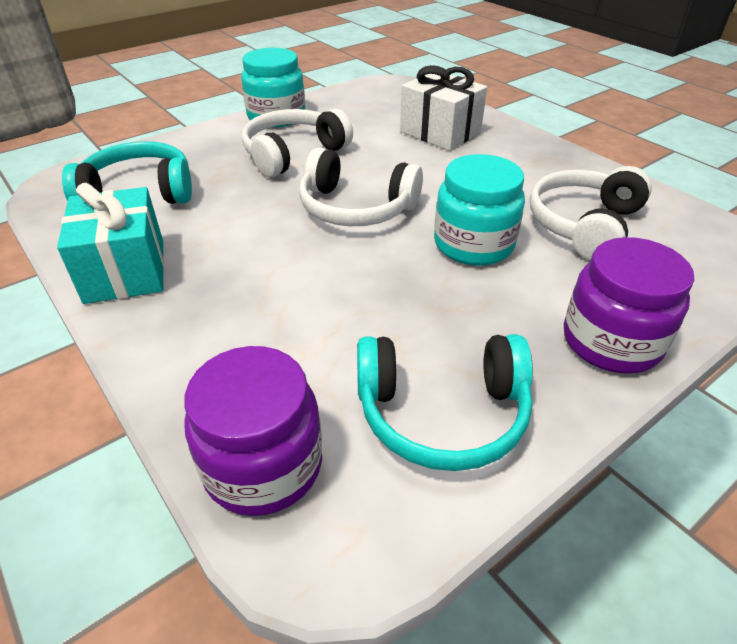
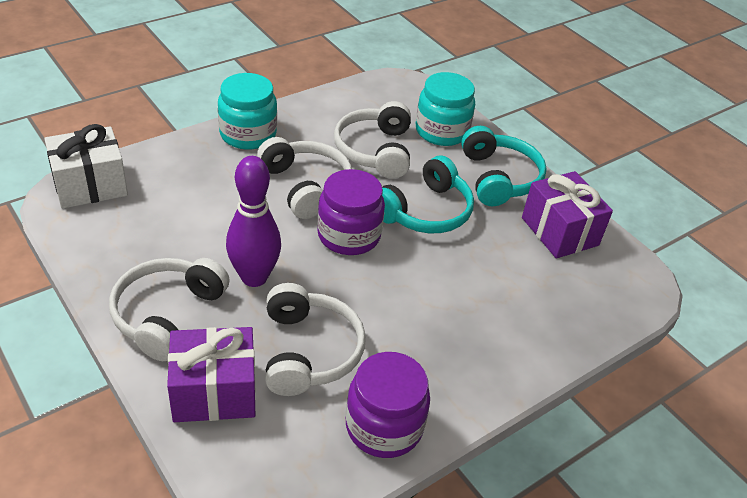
purple bowling pin: 0 -> 1
purple gift: 0 -> 2
turquoise gift: 1 -> 0
white headphones: 3 -> 4

